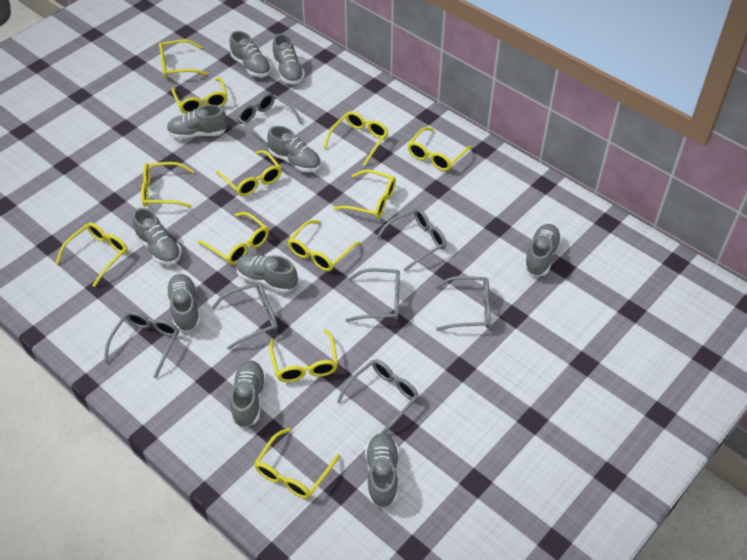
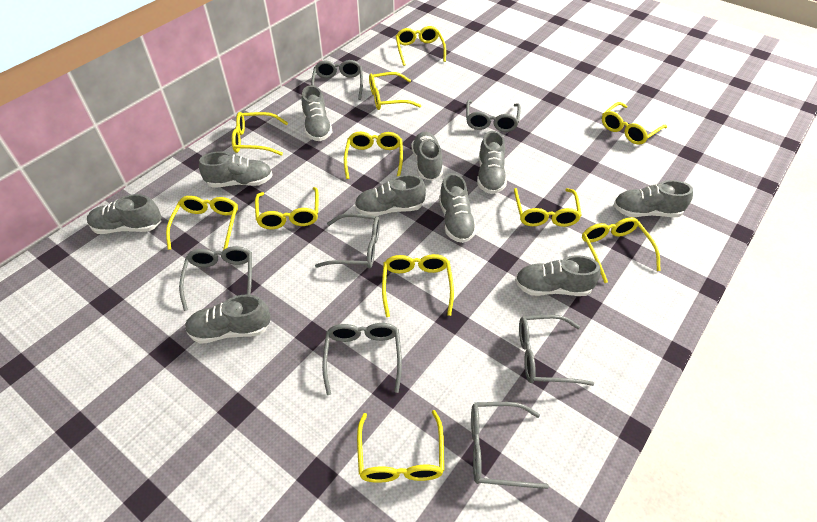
yellow glasses: 12 -> 11

